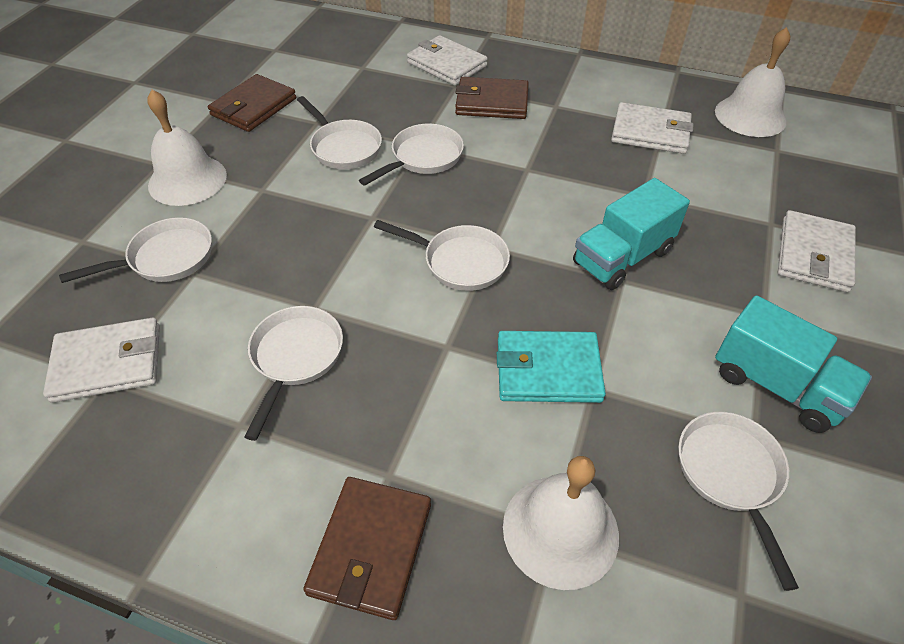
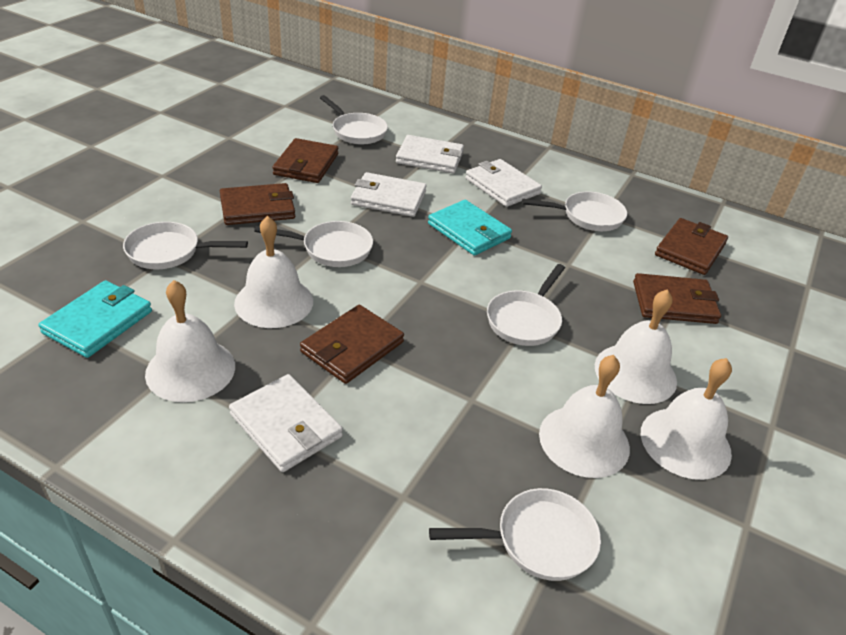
brown wallet: 3 -> 5
turquoise truck: 2 -> 0
turquoise wallet: 1 -> 2
white bell: 3 -> 5

